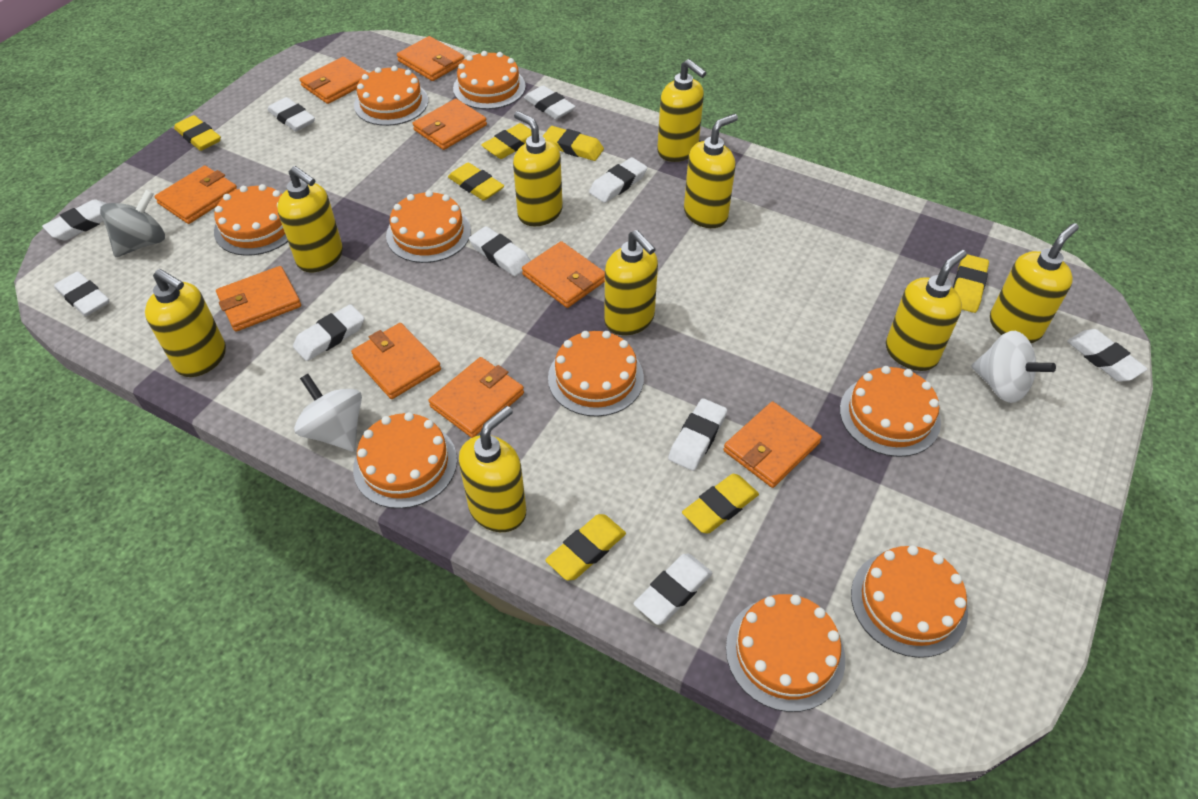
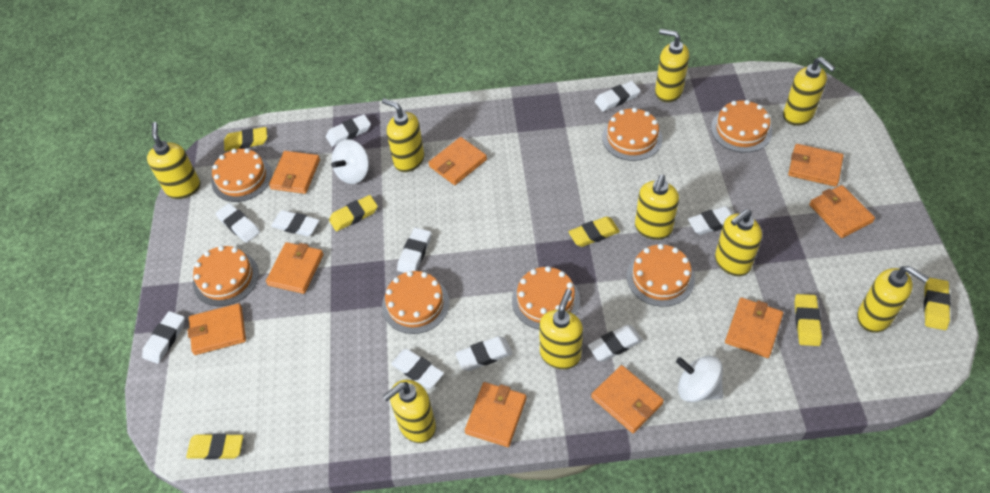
grey spinning top: 1 -> 0
orange cake: 9 -> 7
yellow eraser: 7 -> 6

